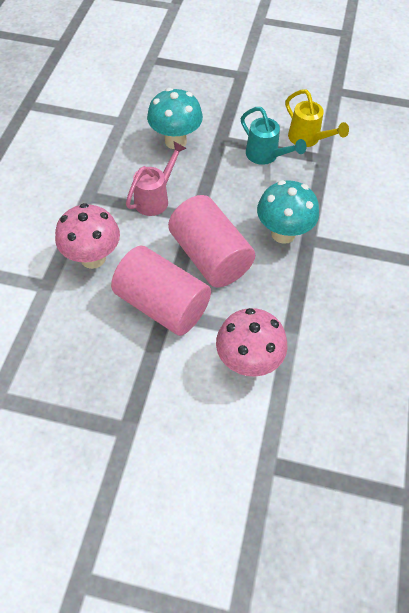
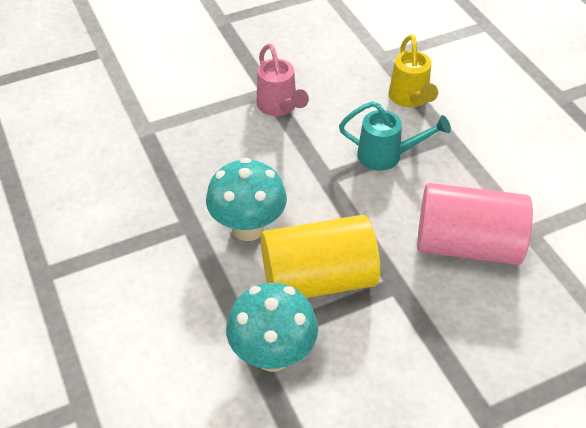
pink cylinder: 2 -> 1
pink mushroom: 2 -> 0
yellow cylinder: 0 -> 1

